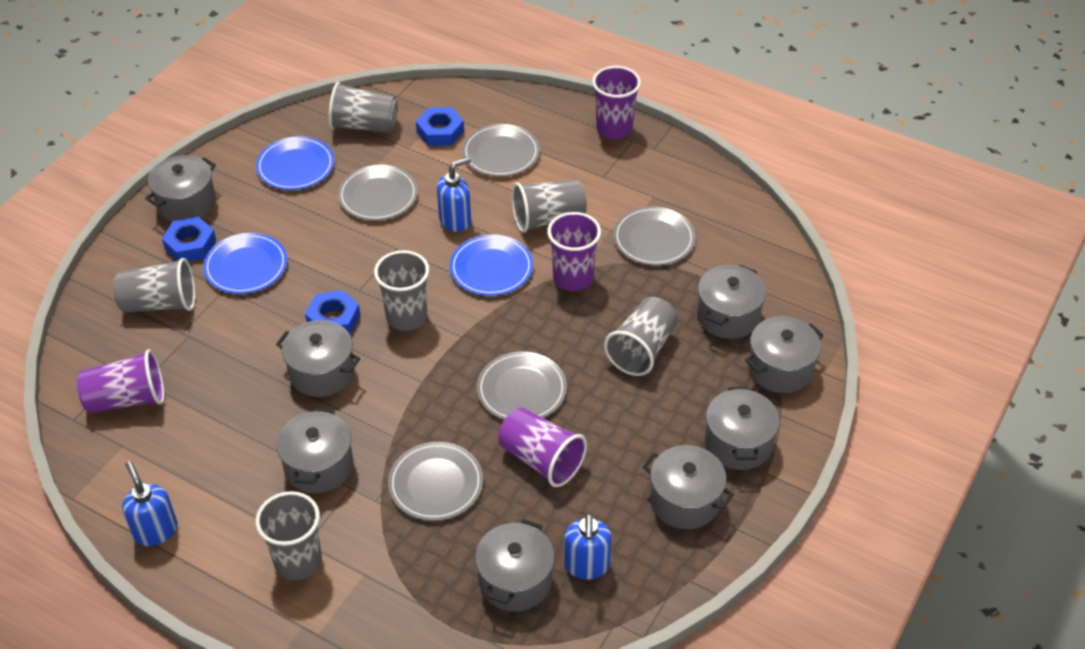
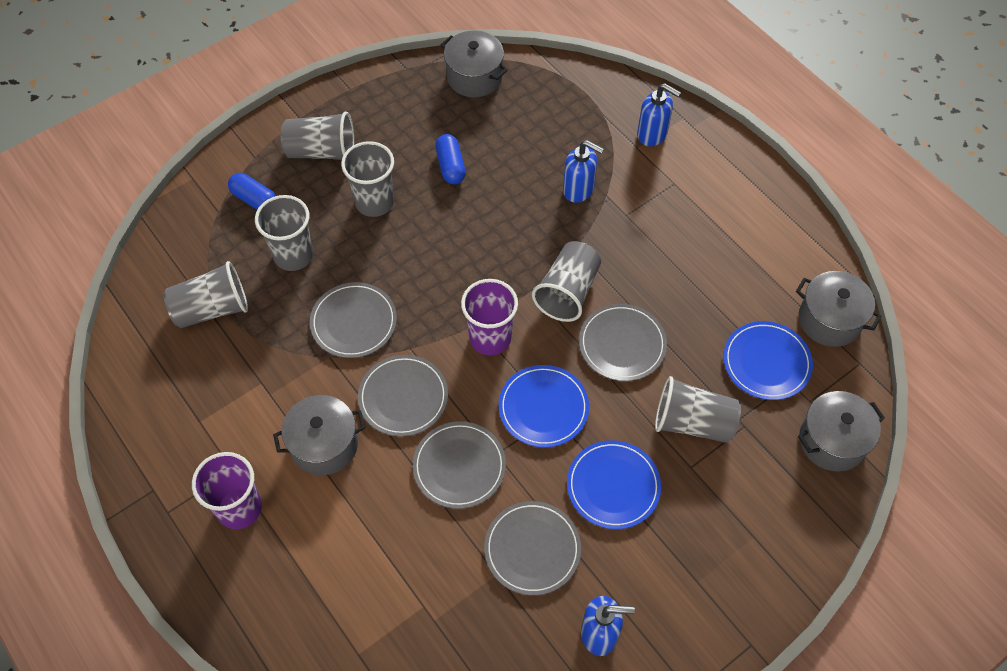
blue capsule: 0 -> 2
blue nut: 3 -> 0
grey pot: 8 -> 4
purple cup: 4 -> 2

